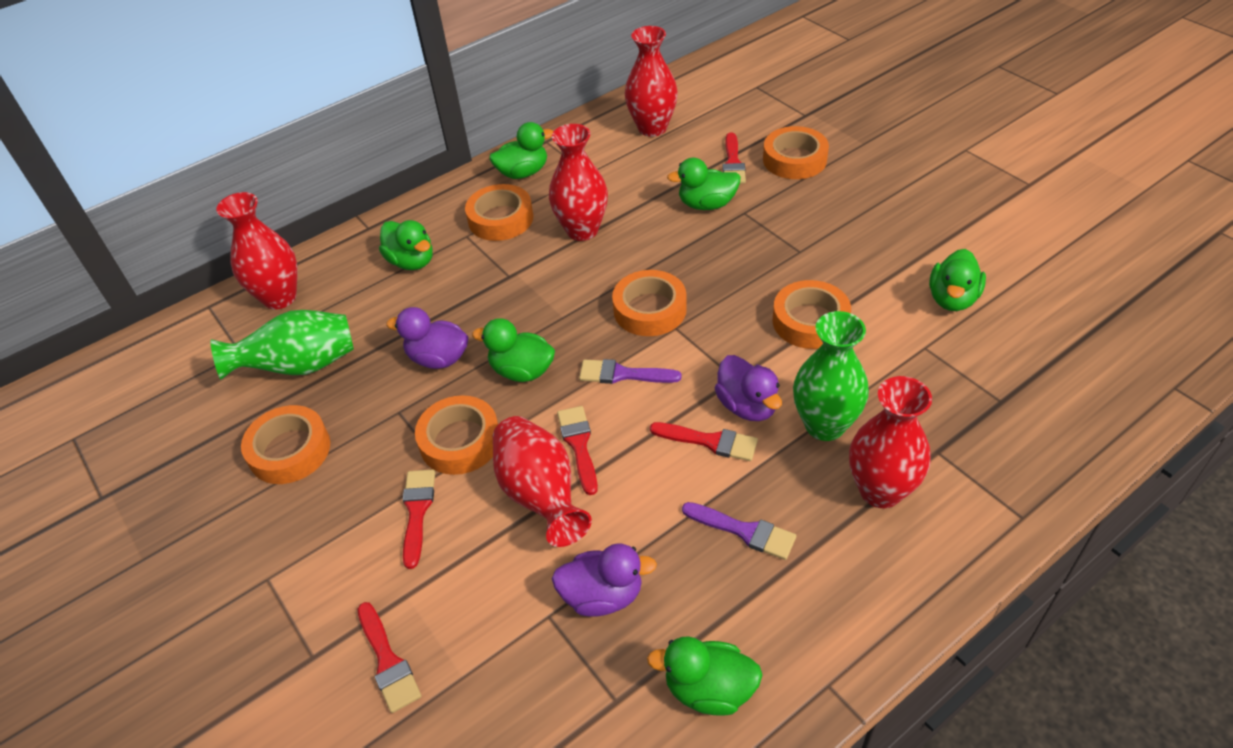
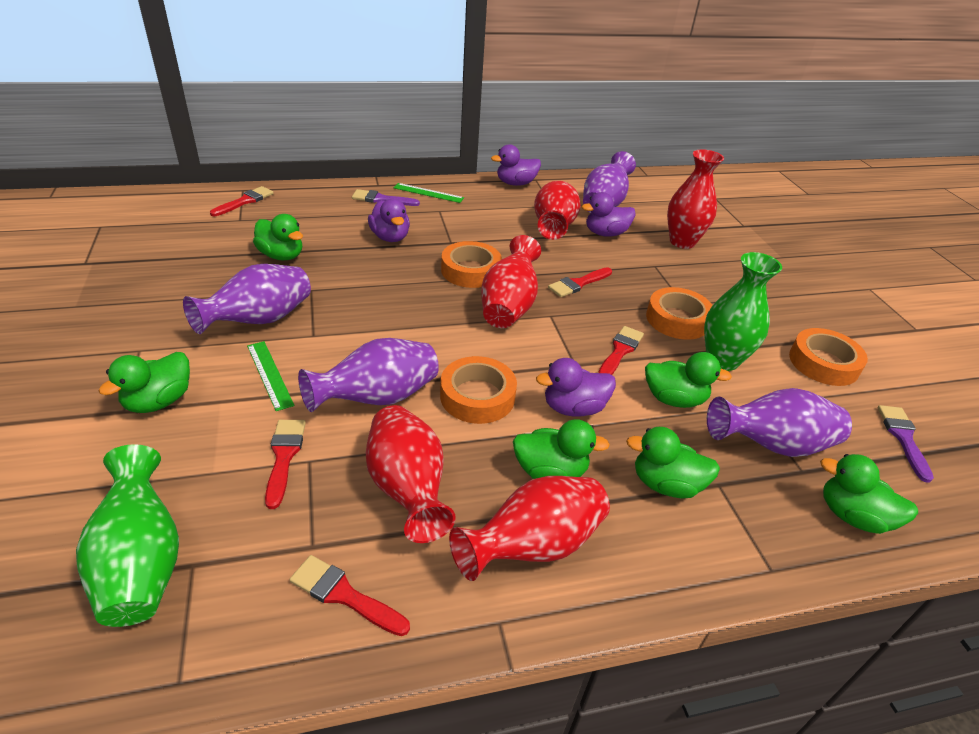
green ruler: 0 -> 2
orange tape: 6 -> 4
purple duck: 3 -> 4
purple vase: 0 -> 4

